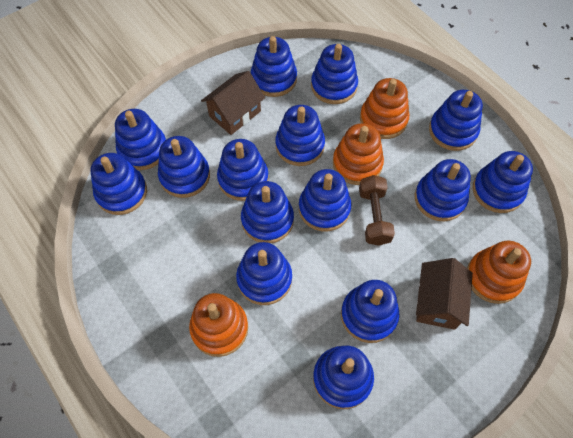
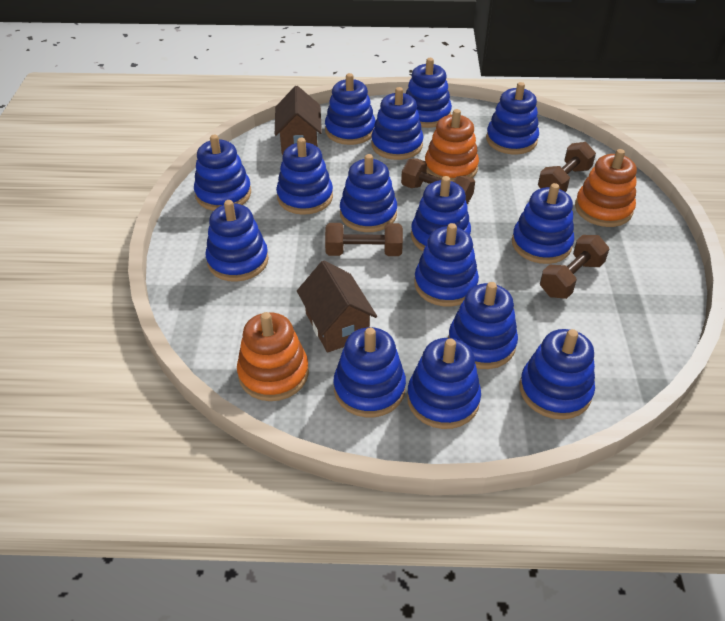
brown dumbbell: 1 -> 4
orange stacking toy: 4 -> 3

